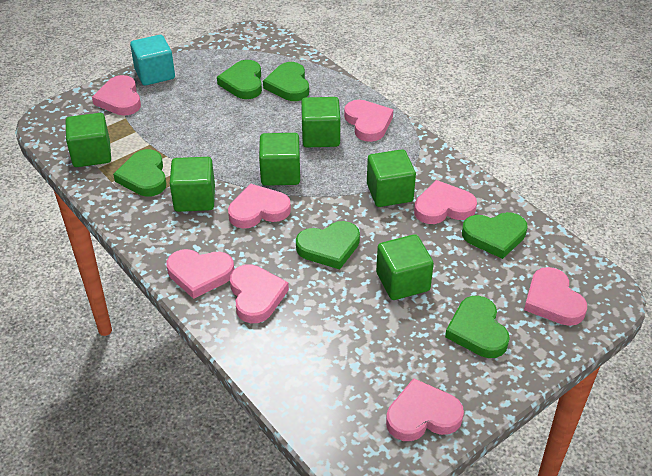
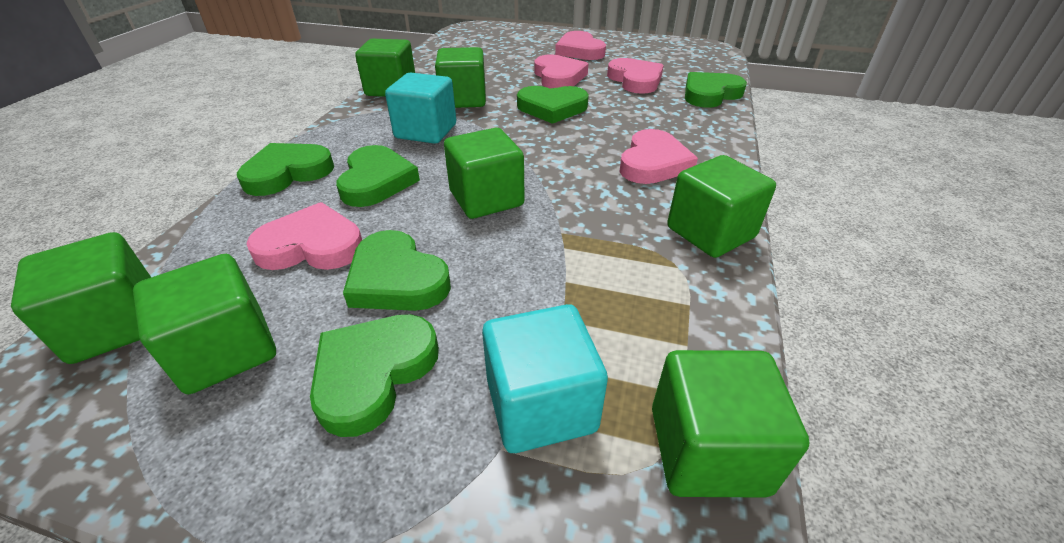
green cube: 6 -> 7
pink heart: 8 -> 5
turquoise cube: 1 -> 2

